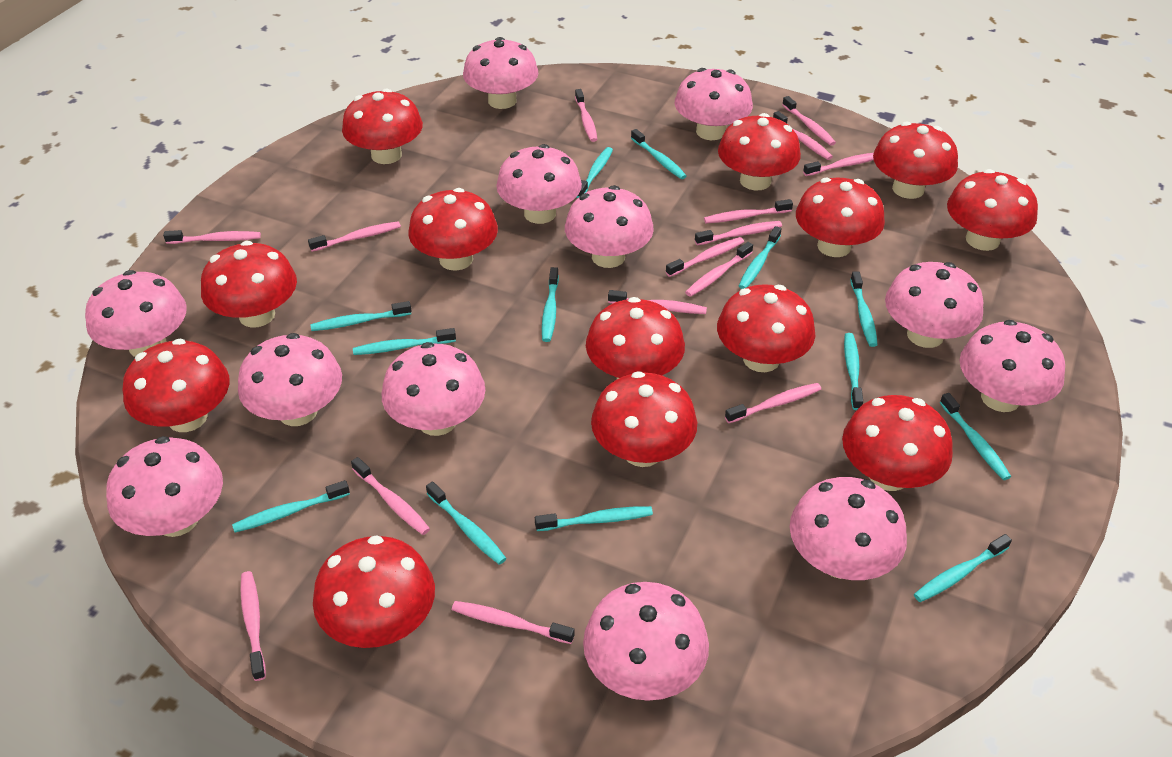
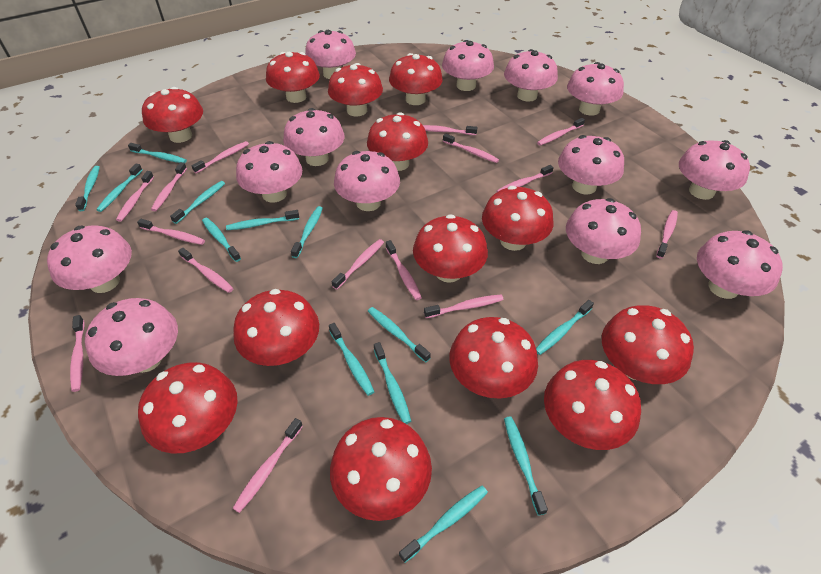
pink mushroom: 12 -> 13

